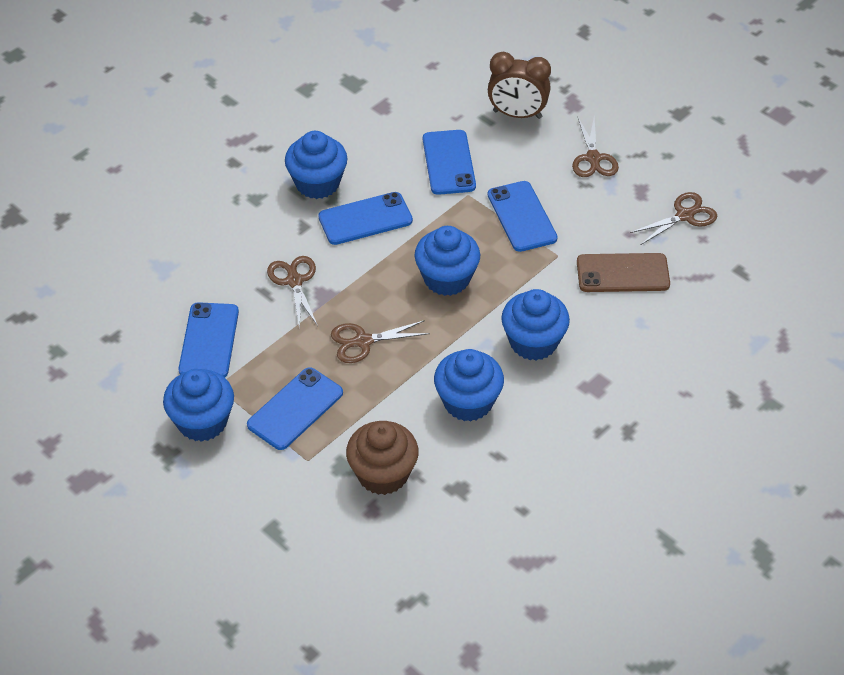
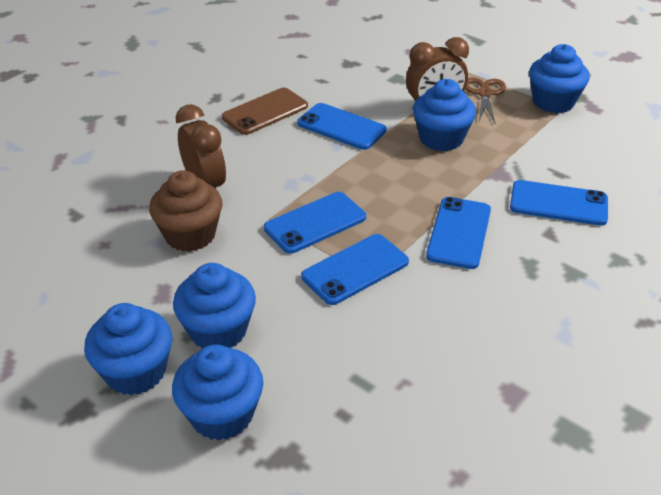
brown clock: 1 -> 2
brown scissors: 4 -> 1

